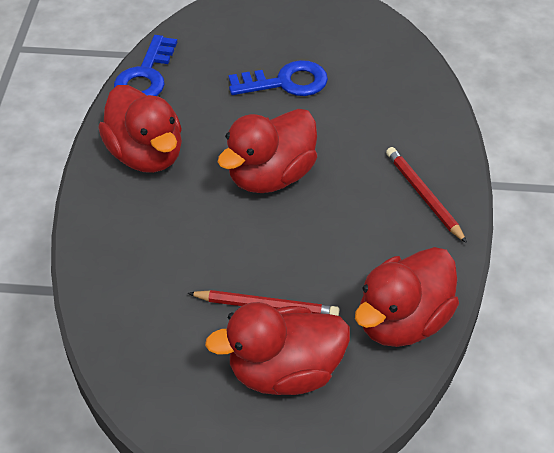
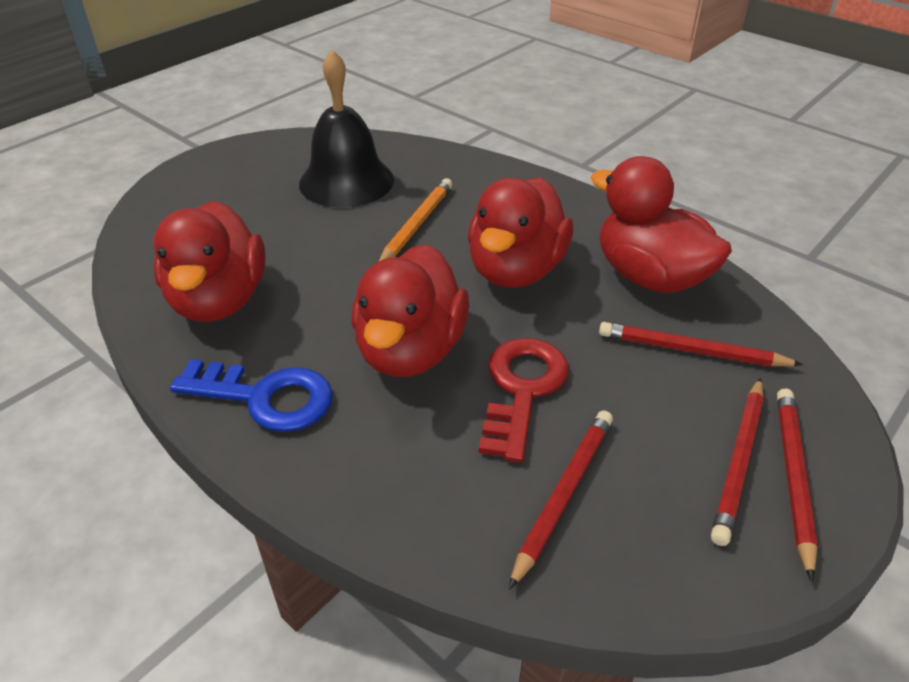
black bell: 0 -> 1
blue key: 2 -> 1
orange pencil: 0 -> 1
red key: 0 -> 1
red pencil: 2 -> 4

